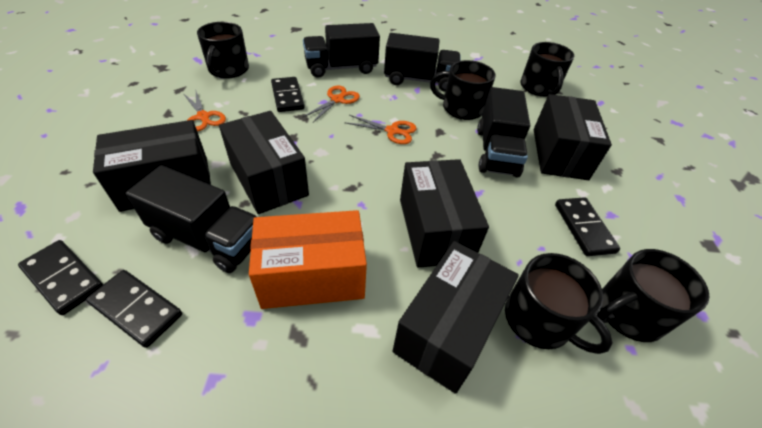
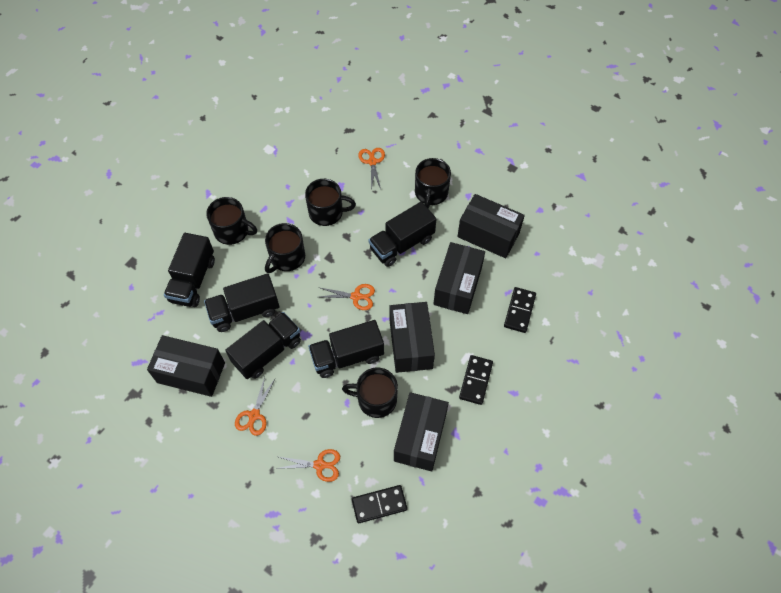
black domino: 4 -> 3
black truck: 4 -> 5
orange box: 1 -> 0
orange scissors: 3 -> 4

